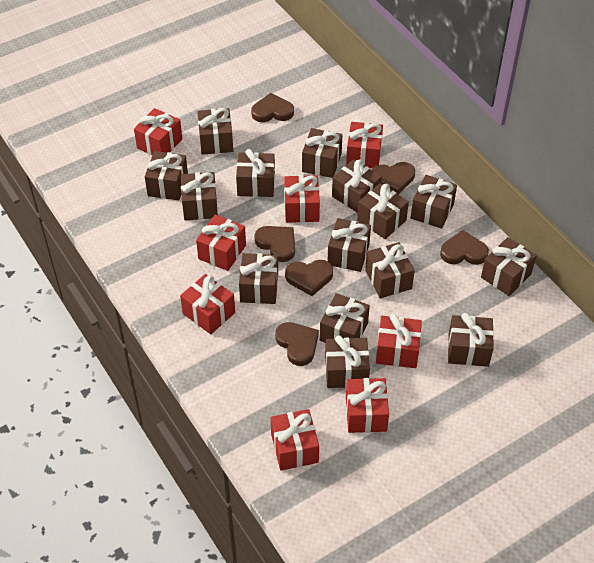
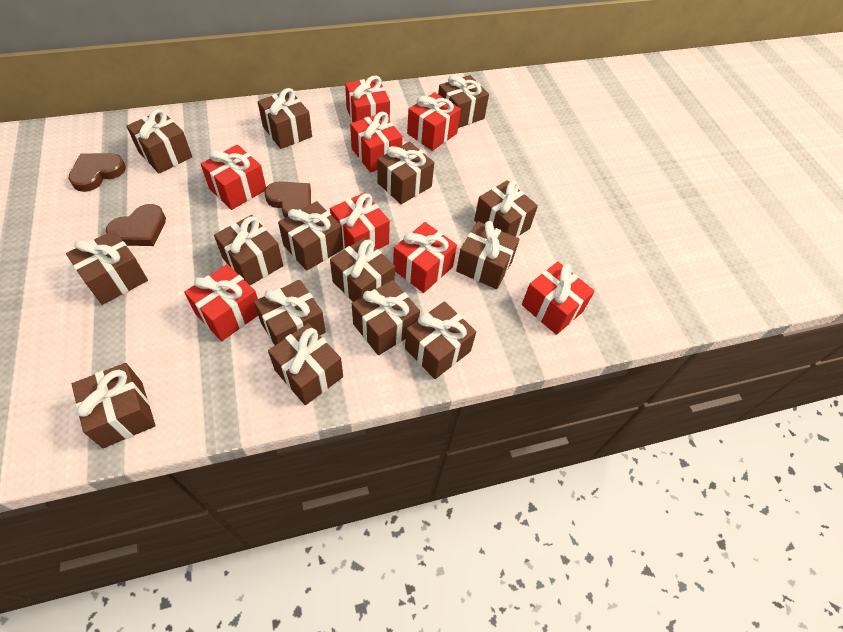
brown heart: 6 -> 3

